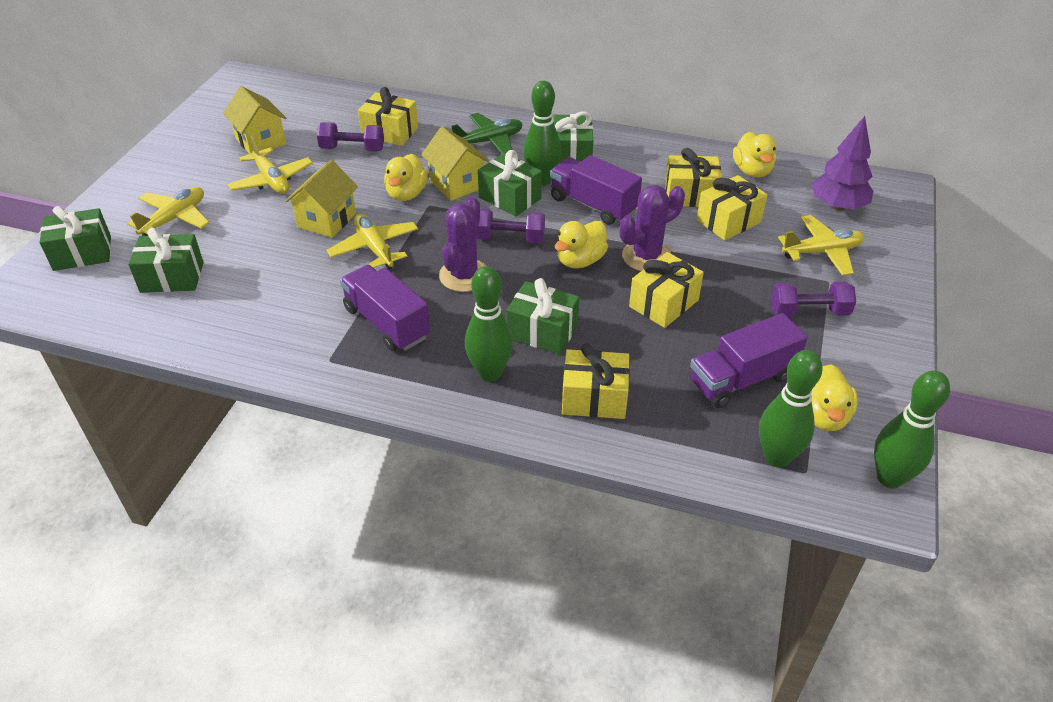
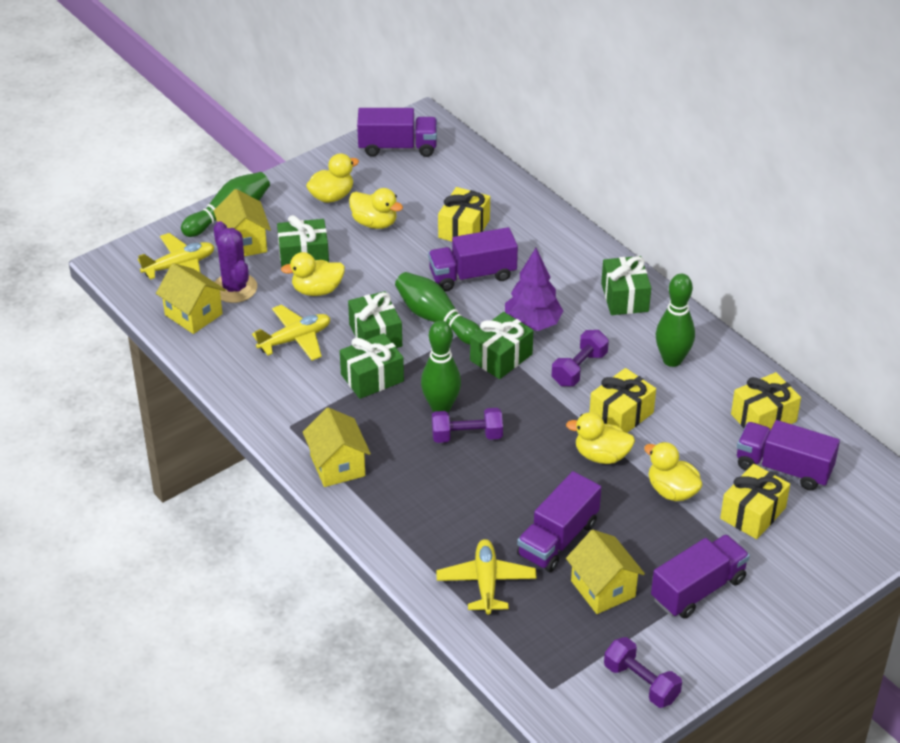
green plane: 1 -> 0
purple cactus: 2 -> 1
purple truck: 3 -> 5
yellow duck: 4 -> 5
yellow gift: 5 -> 4
yellow house: 3 -> 4
yellow plane: 4 -> 3

